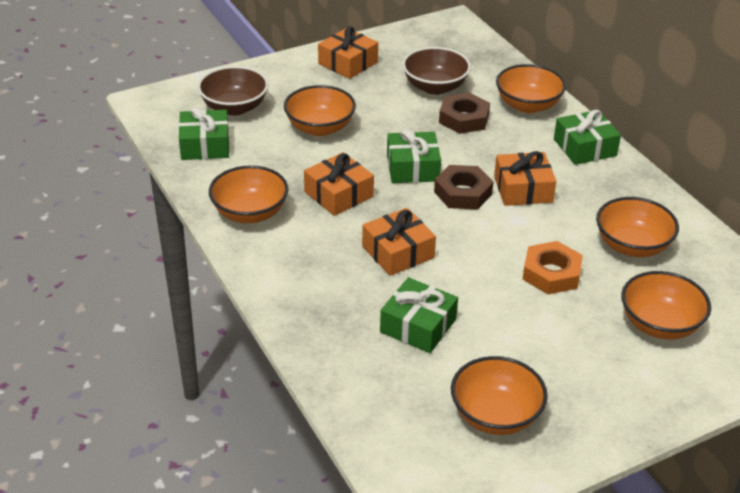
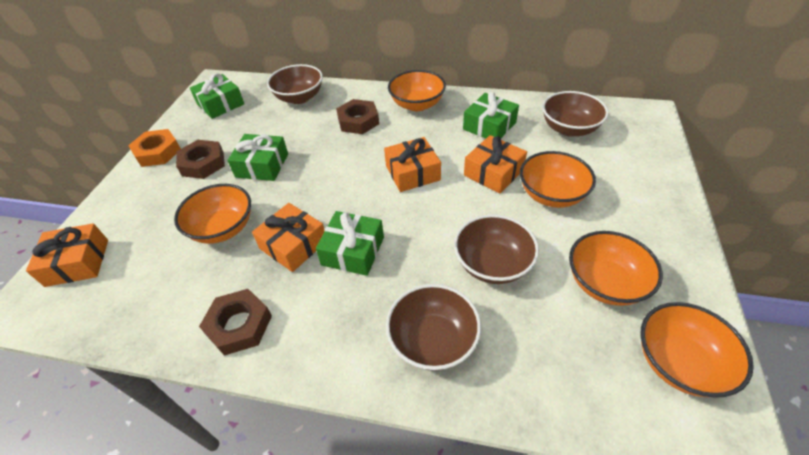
brown bowl: 2 -> 4
brown nut: 2 -> 3
orange bowl: 6 -> 5

